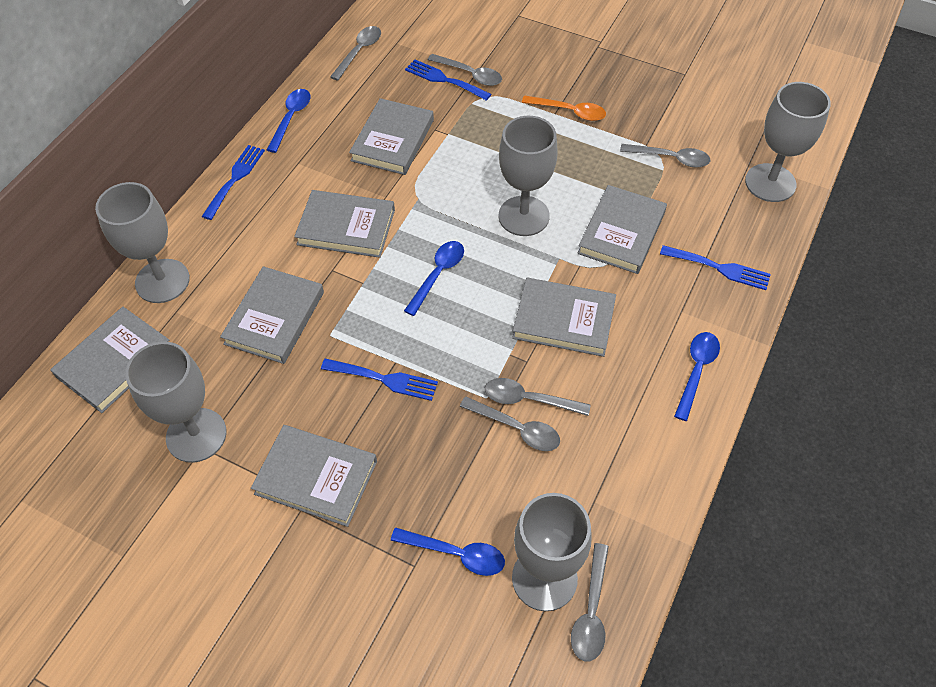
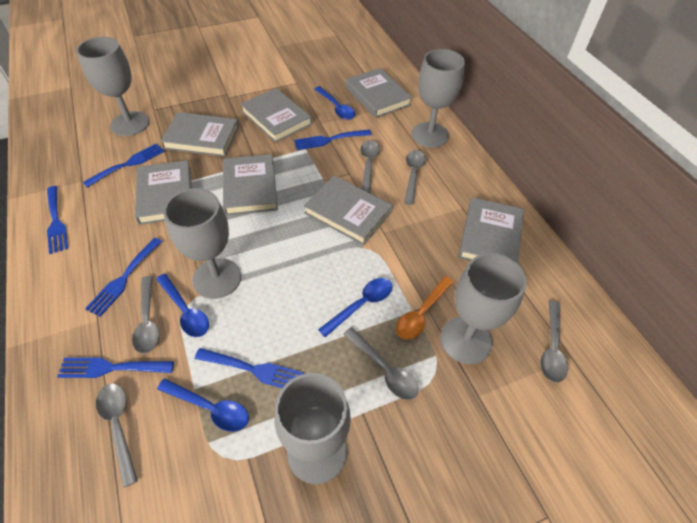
blue fork: 4 -> 6

